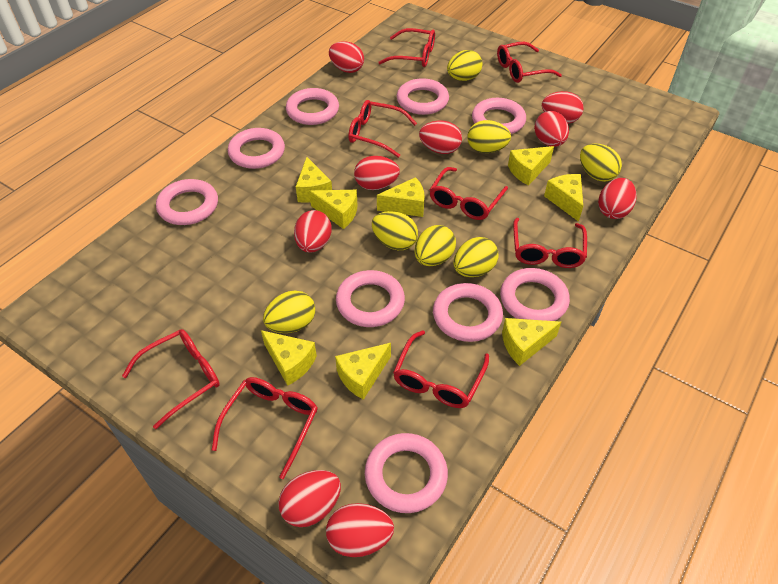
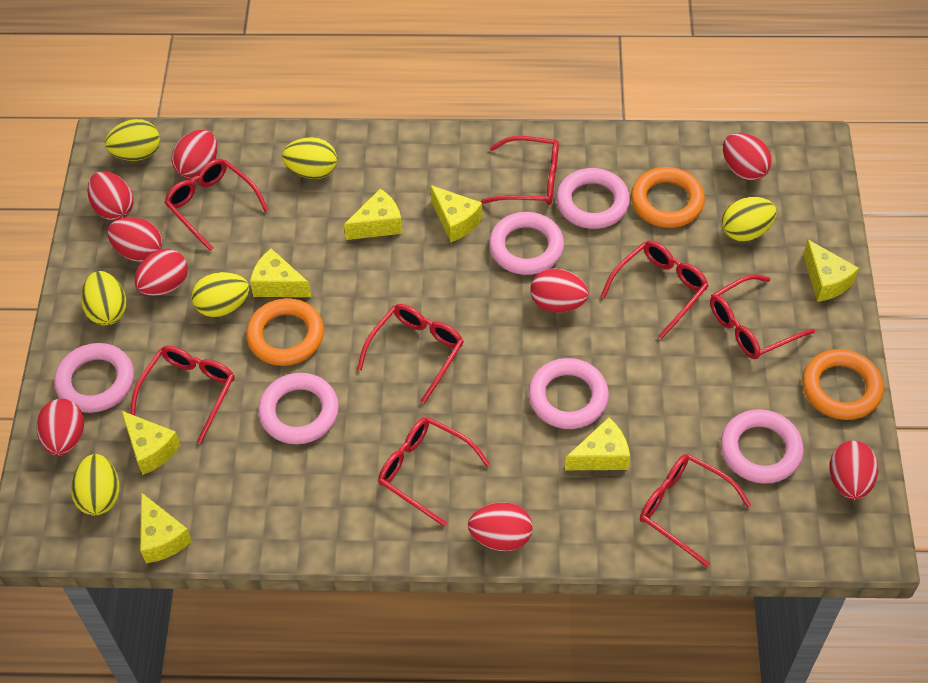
orange ring: 0 -> 3
pink ring: 9 -> 6
yellow cheese: 8 -> 7
yellow egg: 7 -> 6

